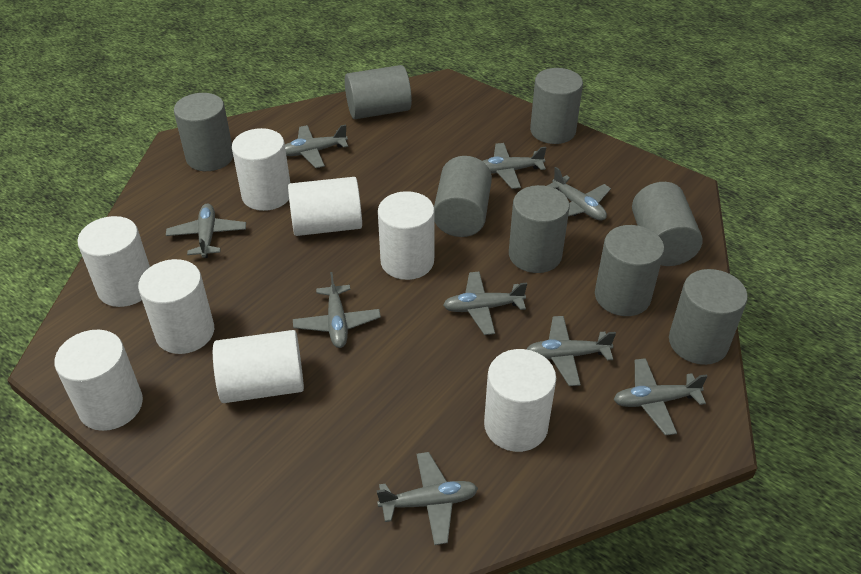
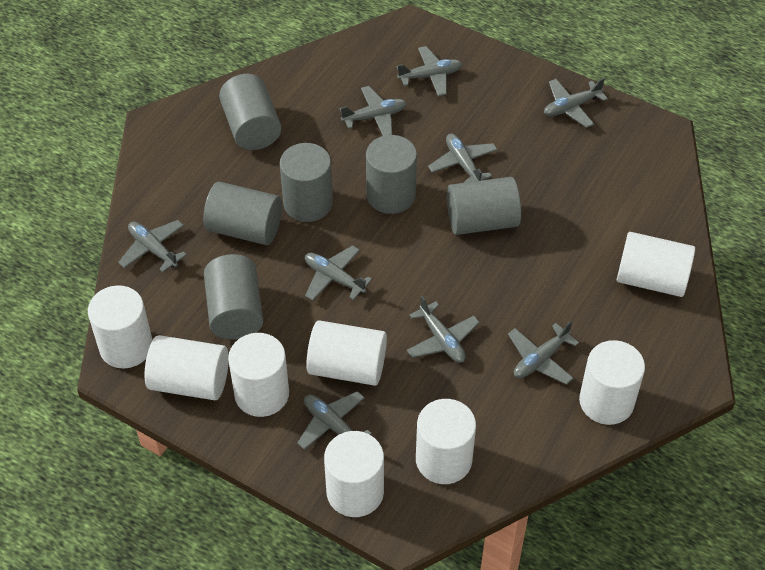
grey cylinder: 8 -> 6

